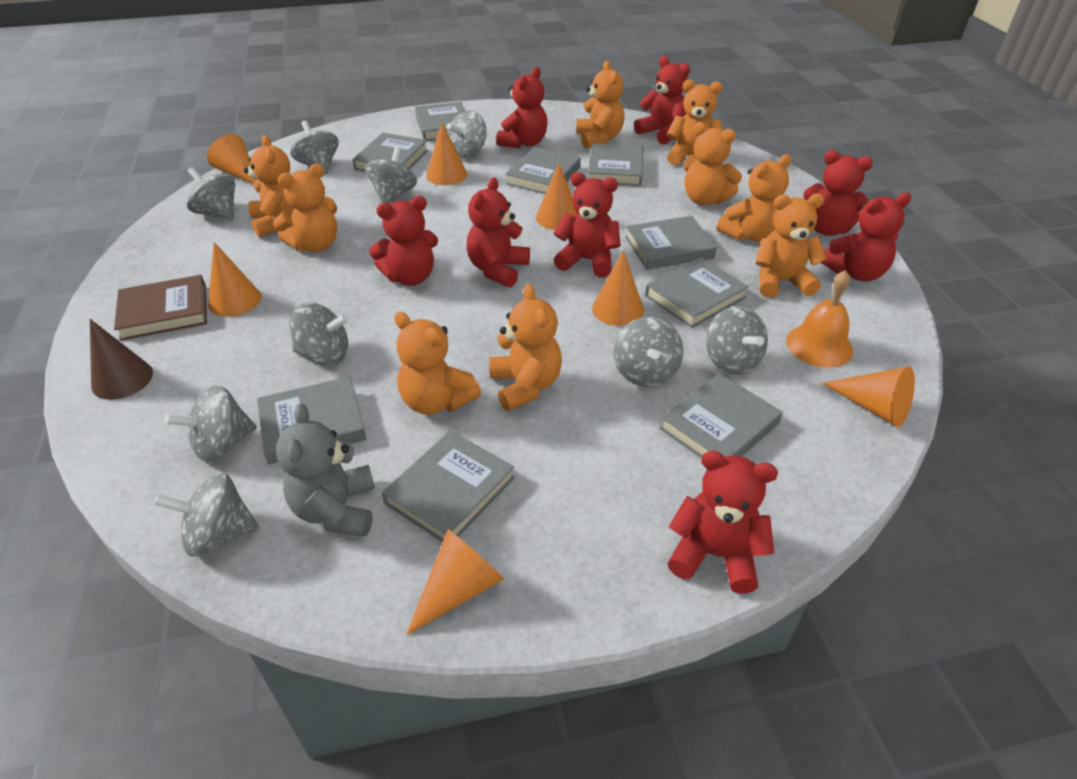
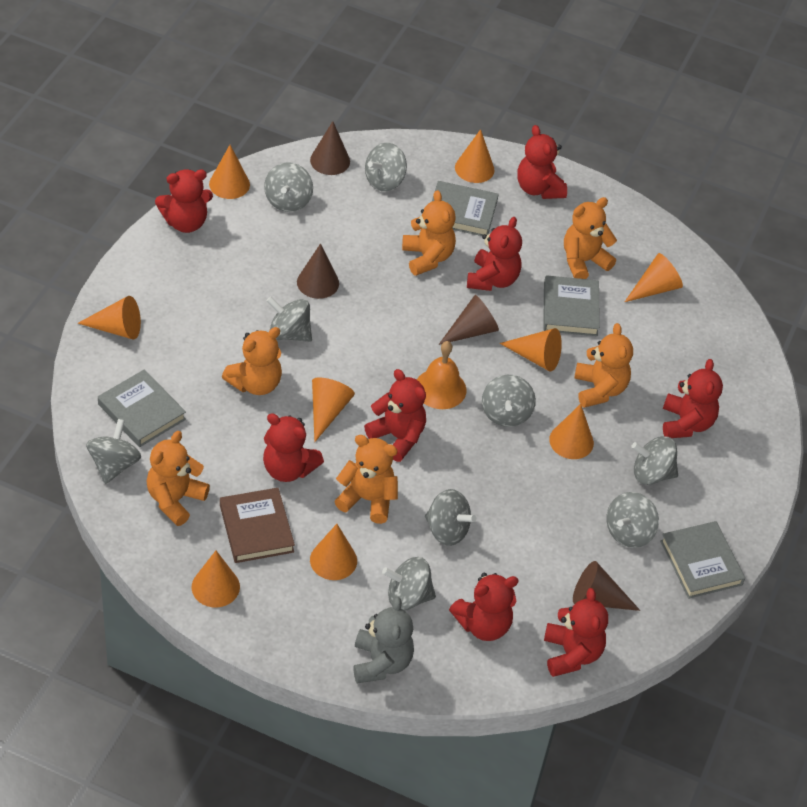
brown cone: 1 -> 4
grey book: 9 -> 4
orange cone: 7 -> 9
orange teddy bear: 9 -> 6

